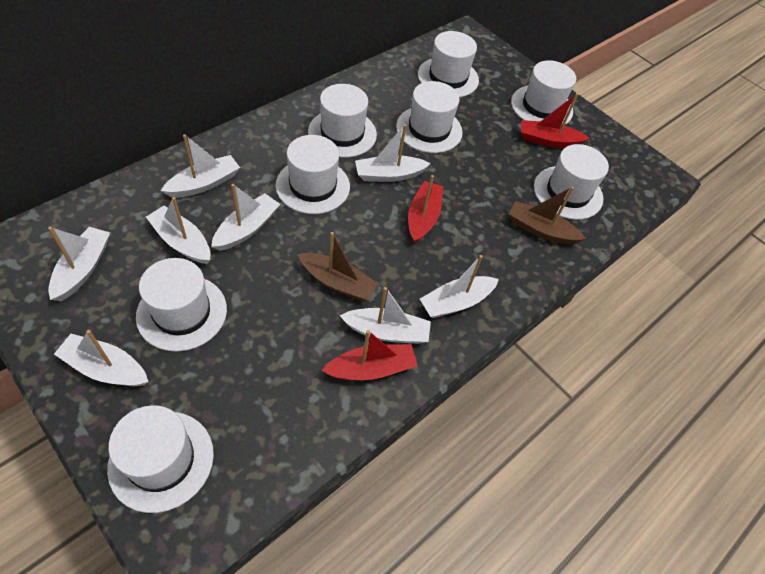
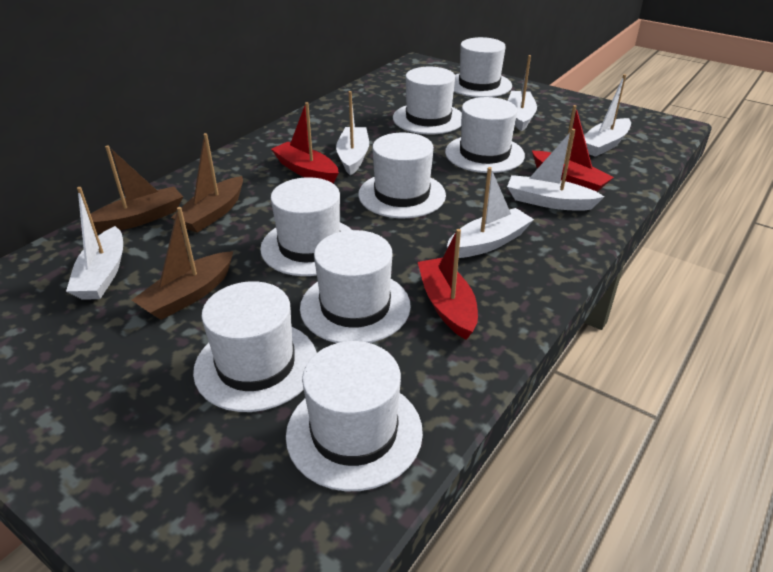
brown boat: 2 -> 3
white boat: 8 -> 6

